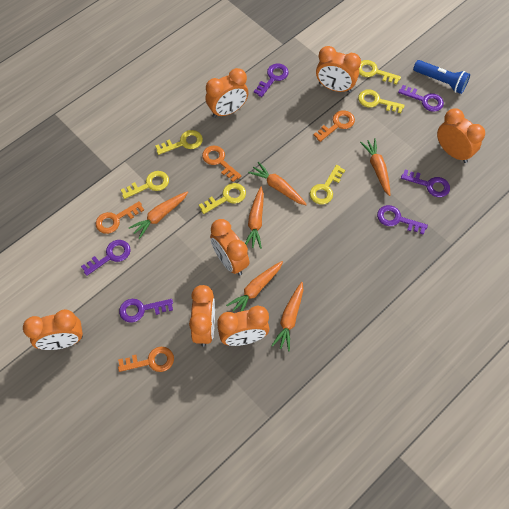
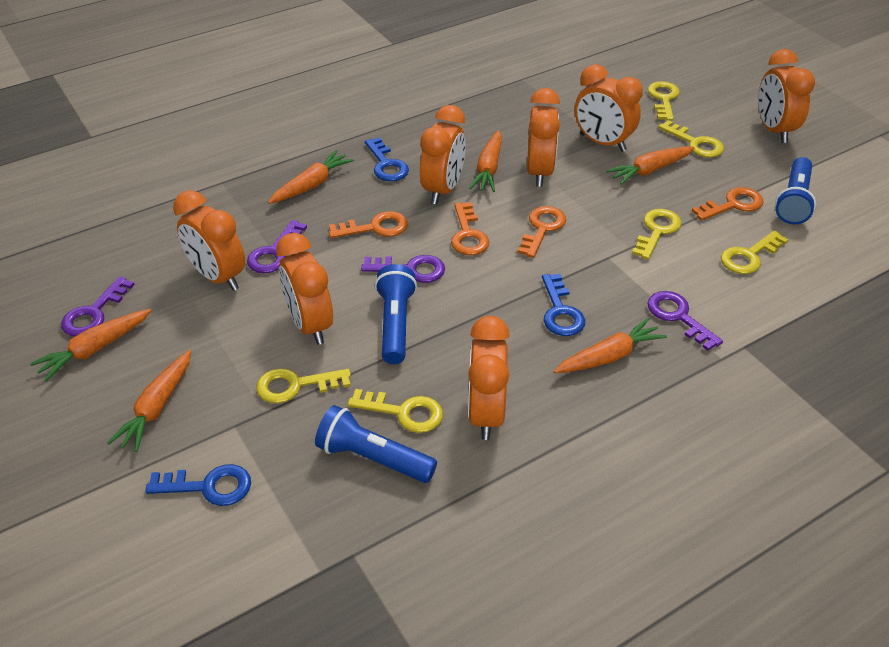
blue flashlight: 1 -> 3
blue key: 0 -> 3
purple key: 6 -> 4

